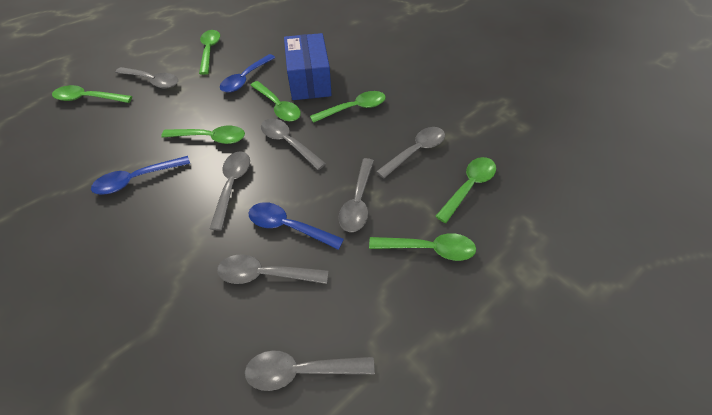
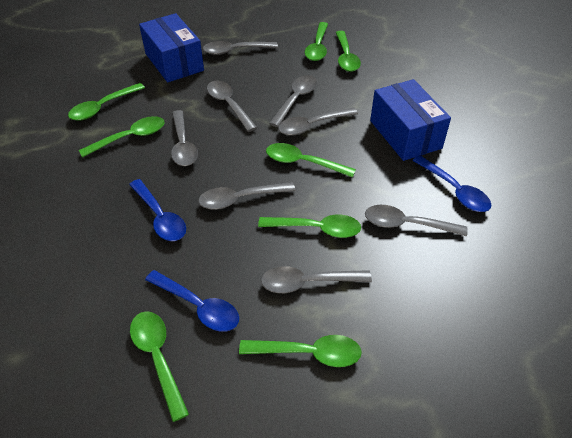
blue box: 1 -> 2
green spoon: 7 -> 8
grey spoon: 7 -> 8

